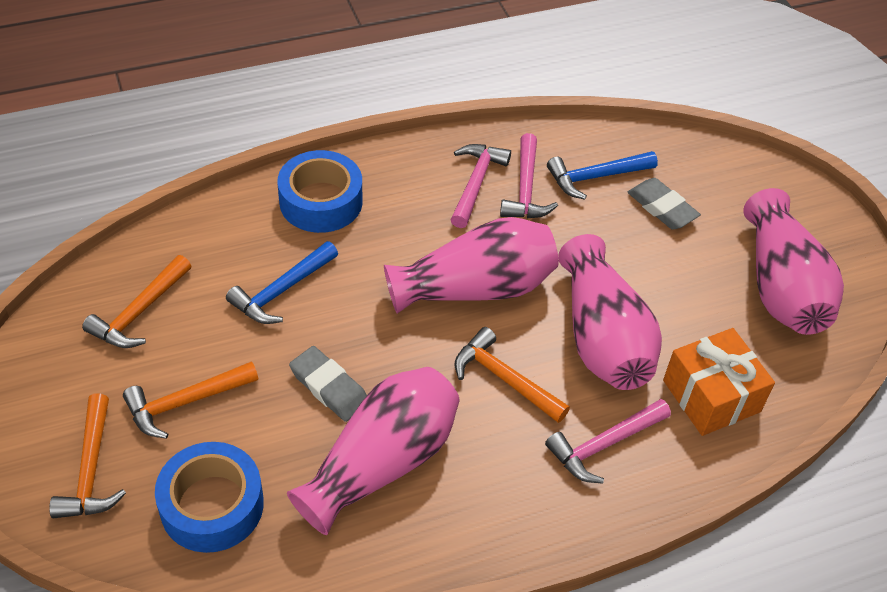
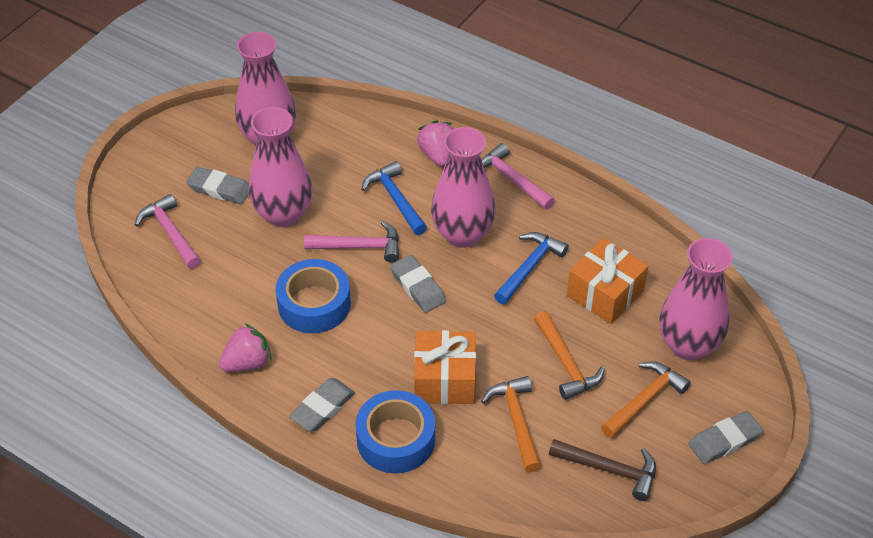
brown hammer: 0 -> 1
grey eraser: 2 -> 4
orange gift: 1 -> 2
orange hammer: 4 -> 3
pink strawberry: 0 -> 2

